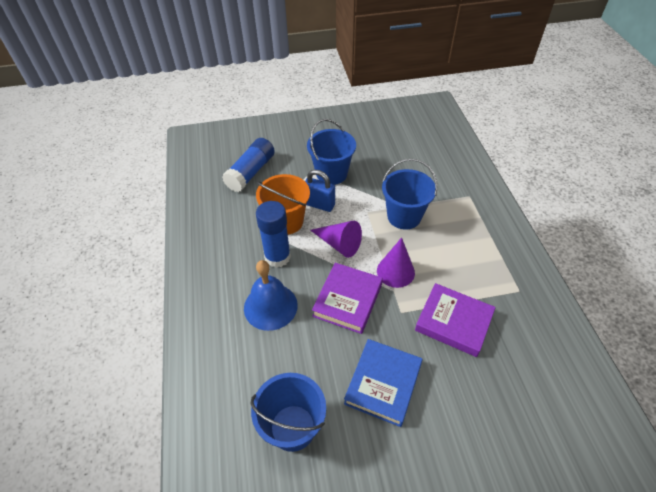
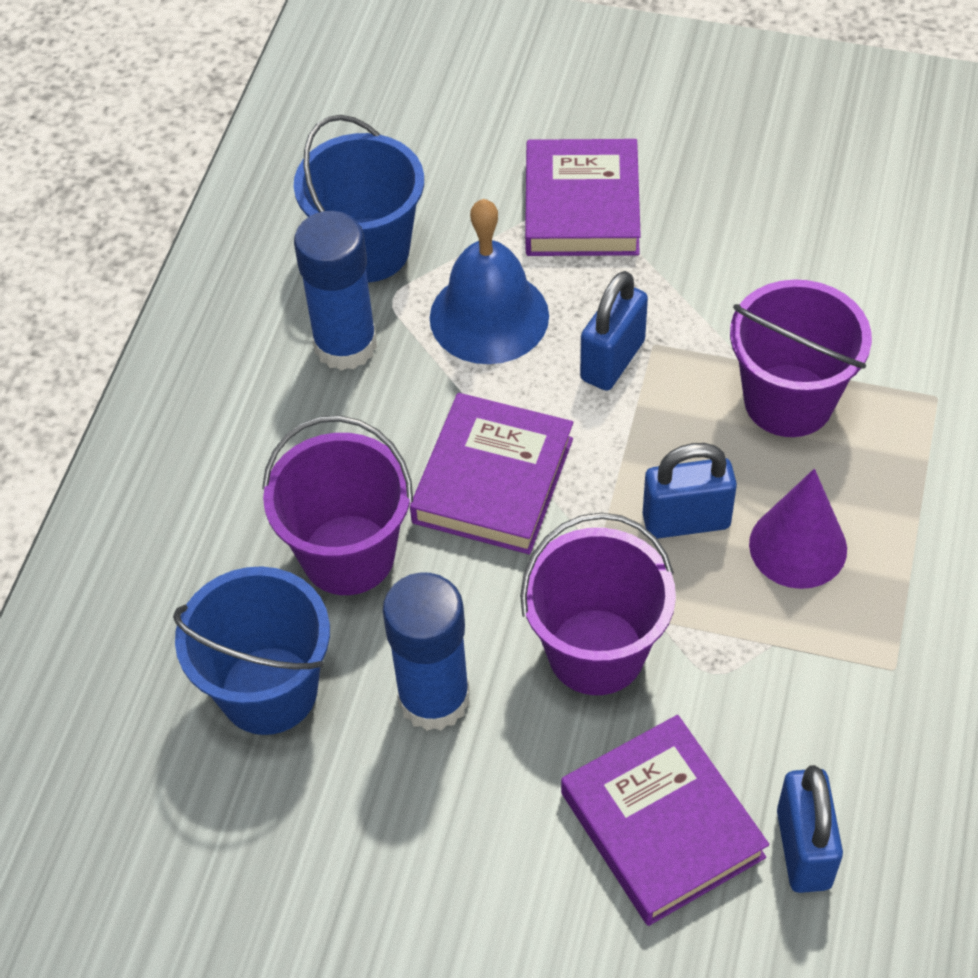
blue book: 1 -> 0
blue bucket: 3 -> 2
blue padlock: 1 -> 3
orange bucket: 1 -> 0
purple book: 2 -> 3
purple bucket: 0 -> 3
purple cone: 2 -> 1

